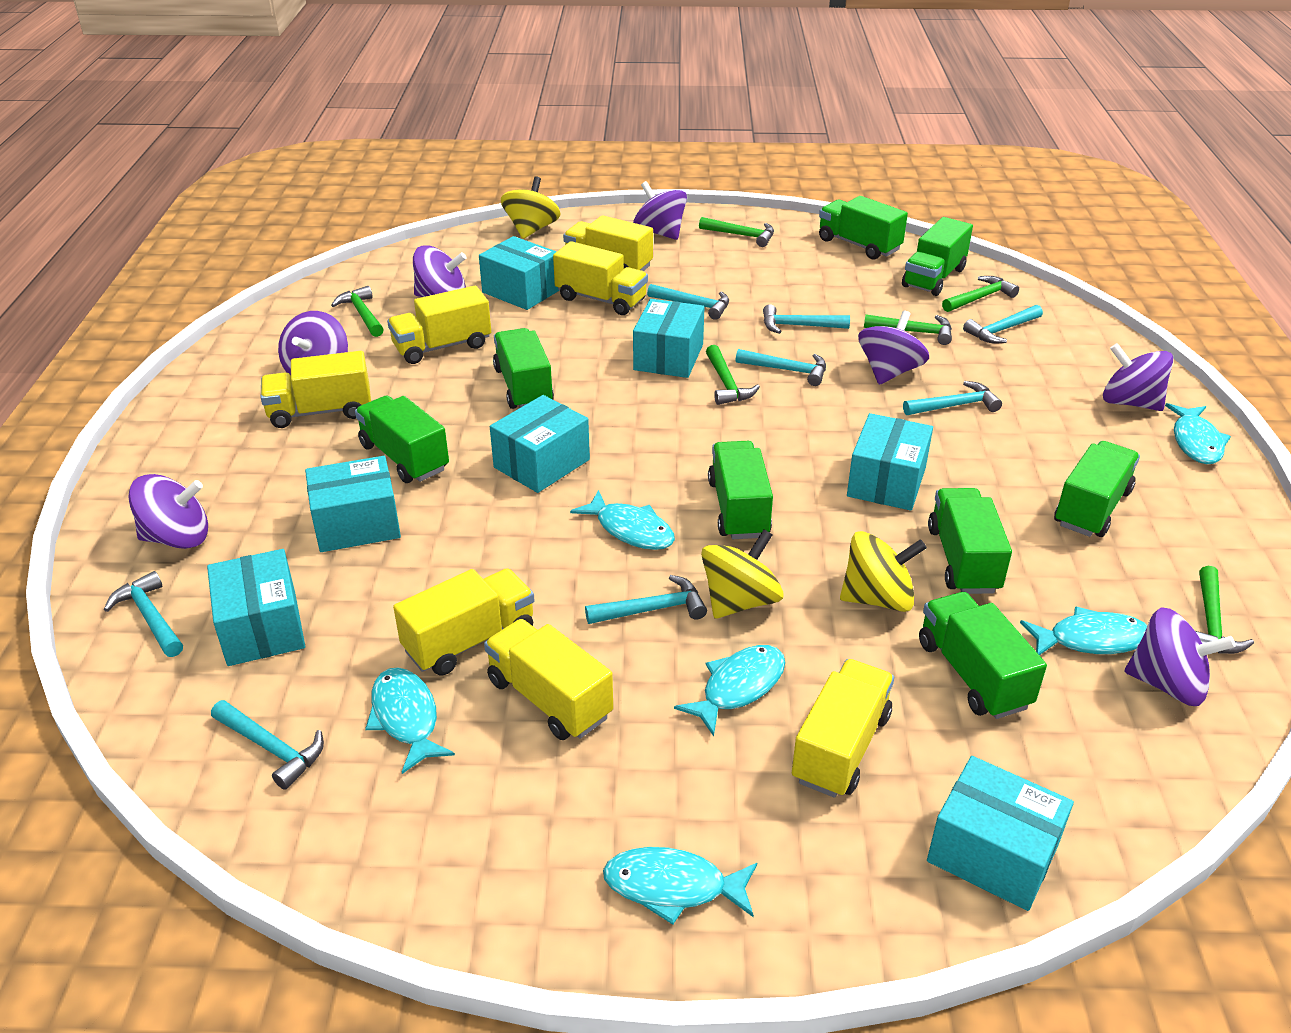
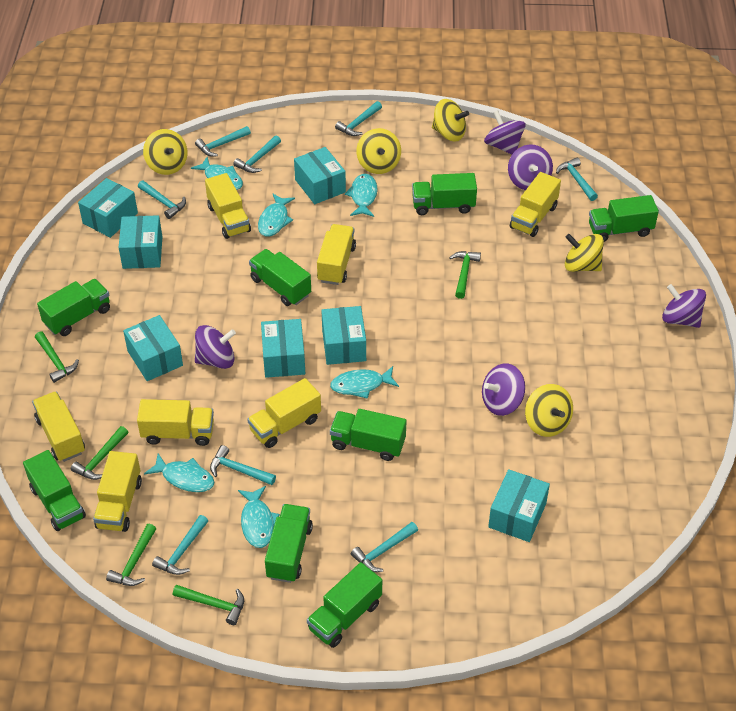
green hammer: 6 -> 5
purple spinning top: 7 -> 5
yellow spinning top: 3 -> 5

